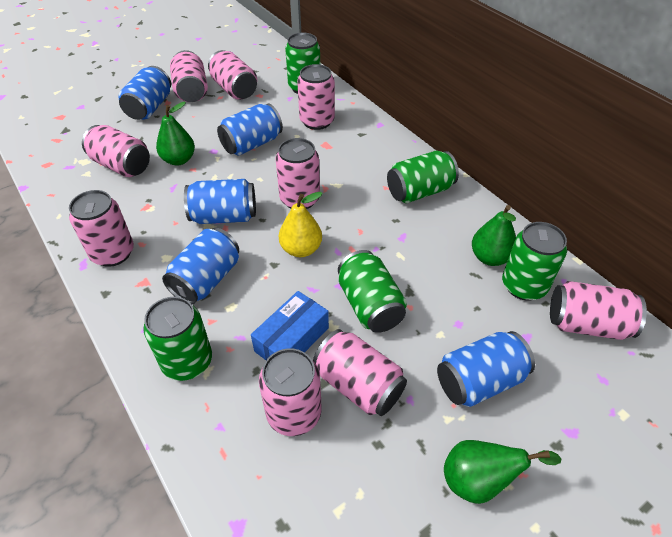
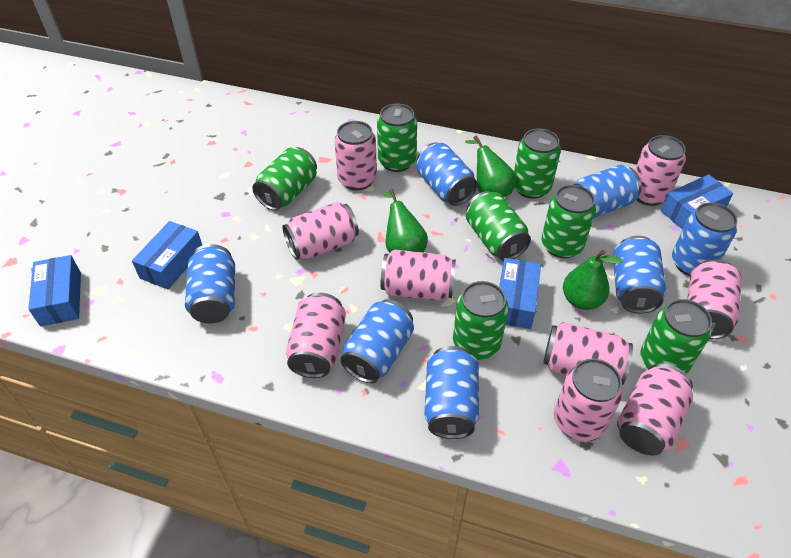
blue box: 1 -> 4
blue can: 5 -> 7
green can: 5 -> 7
yellow pear: 1 -> 0

